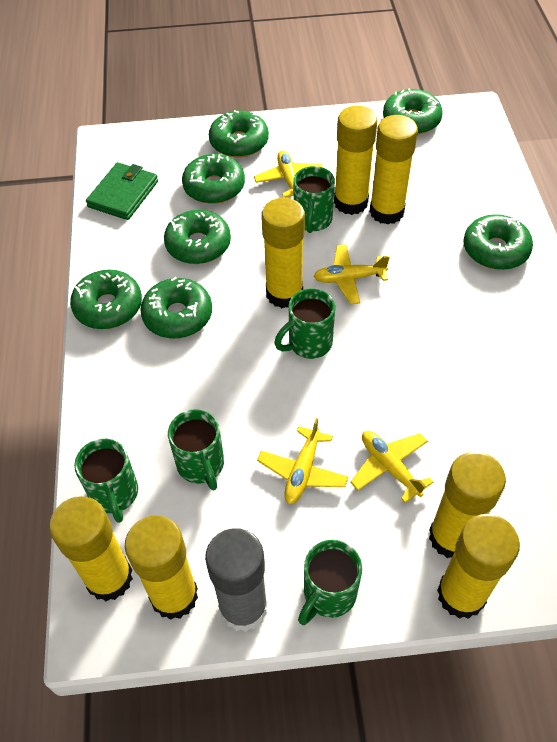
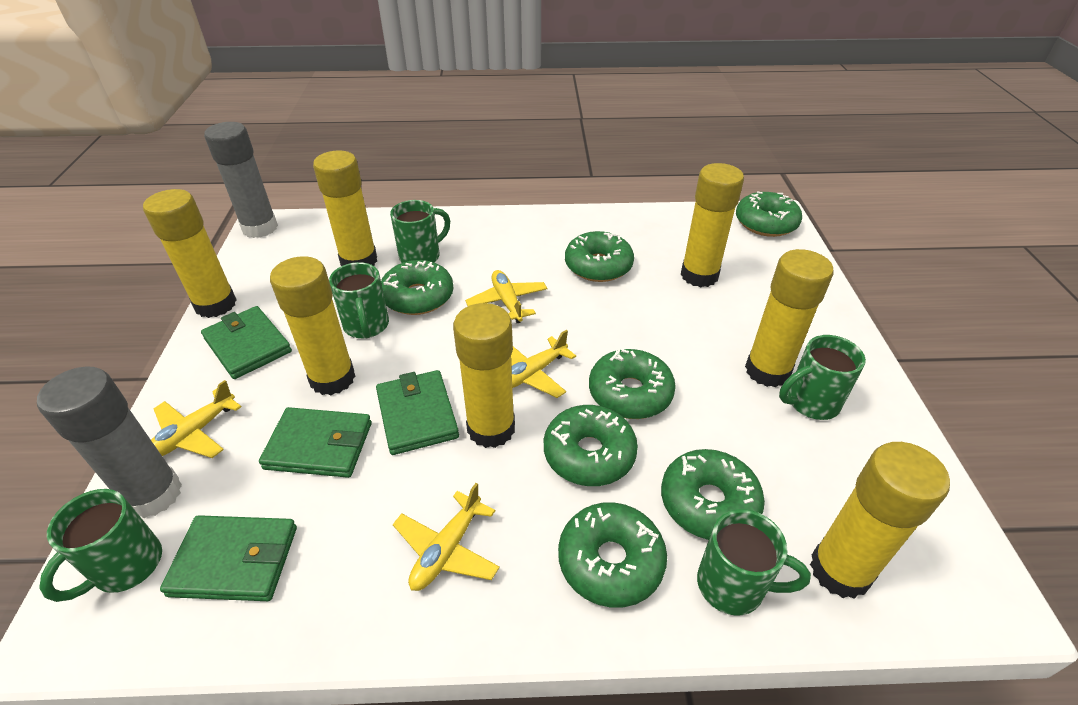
green wallet: 1 -> 4
grey glue stick: 1 -> 2

